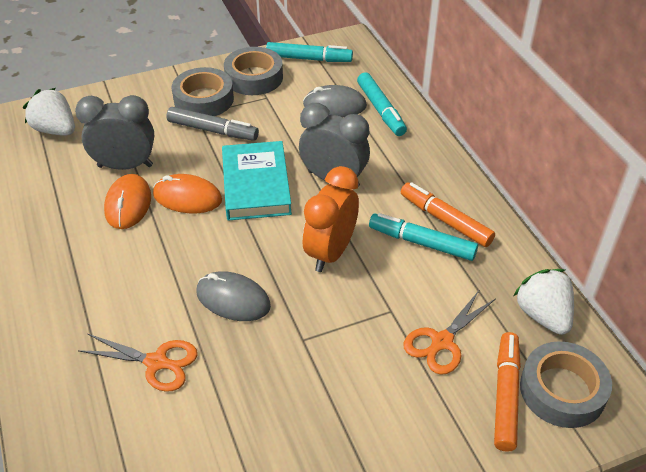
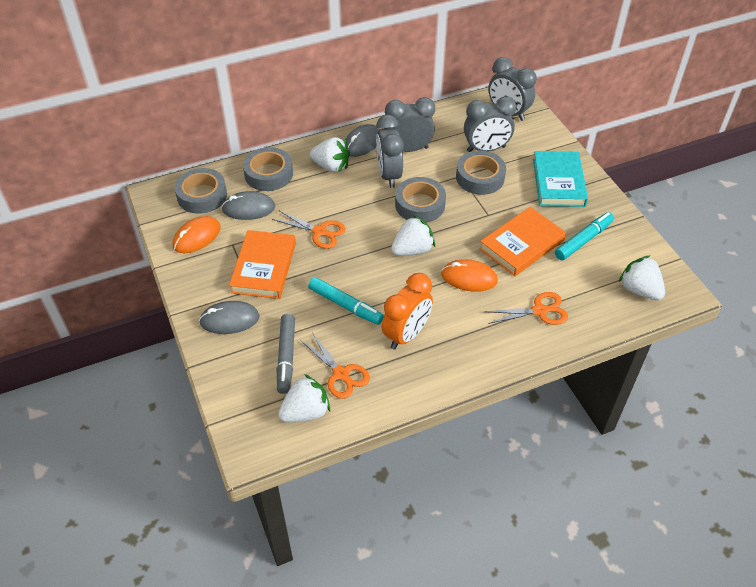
grey clock: 2 -> 4
grey mouse: 2 -> 3
grey tape: 3 -> 4
orange book: 0 -> 2
orange marker: 2 -> 0
orange scissors: 2 -> 3
turquoise marker: 3 -> 2
white strawberry: 2 -> 4

